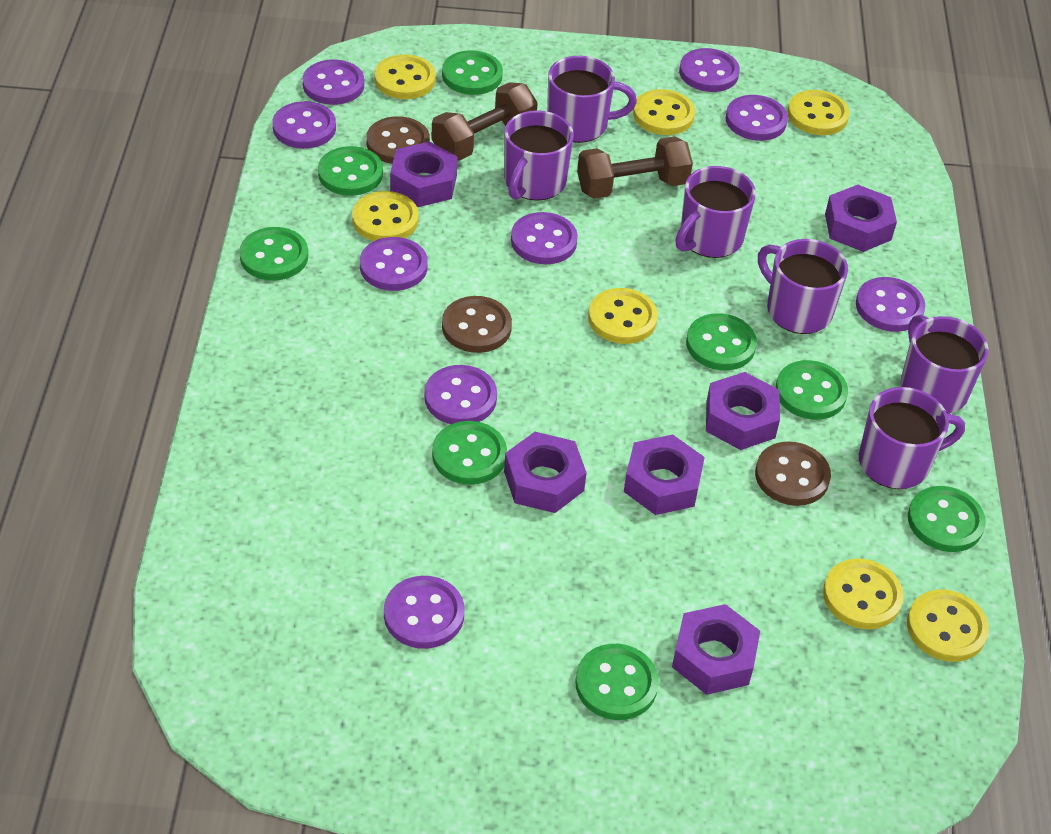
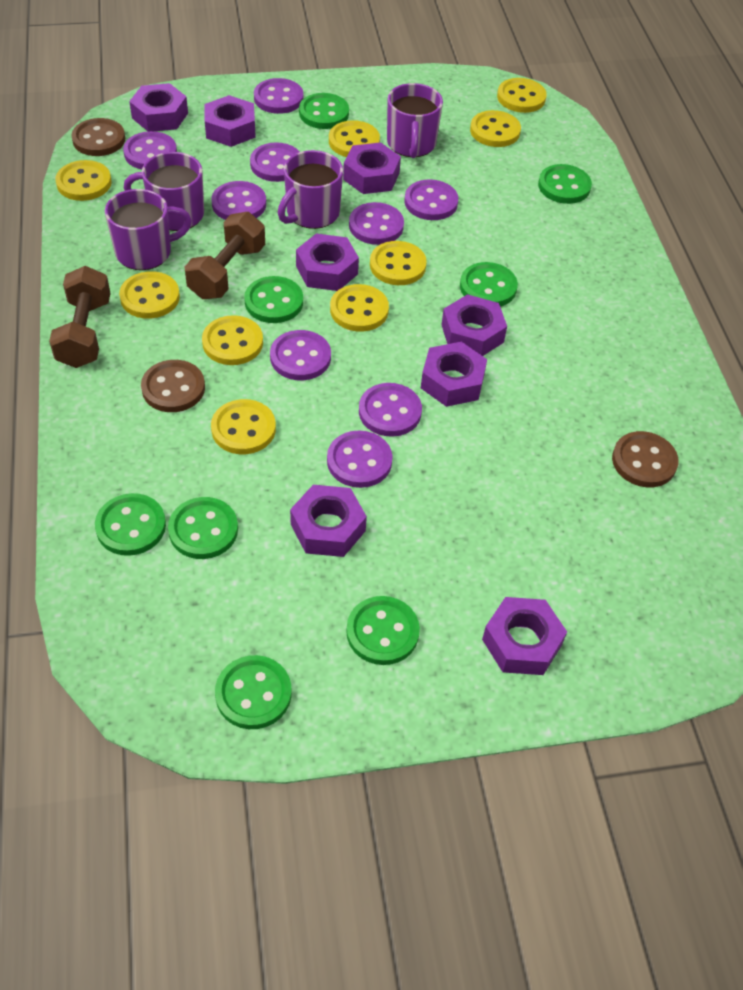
purple mug: 6 -> 4
purple nut: 6 -> 8
yellow button: 7 -> 9

